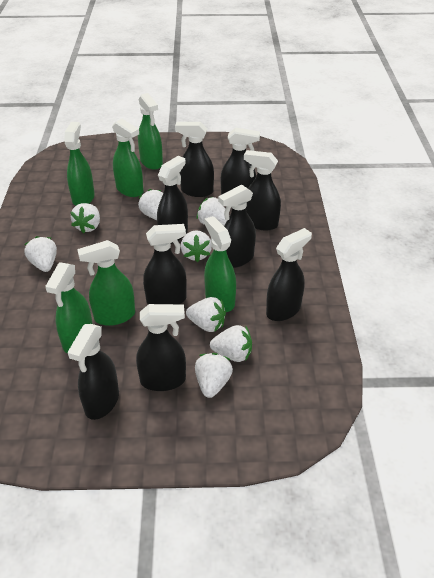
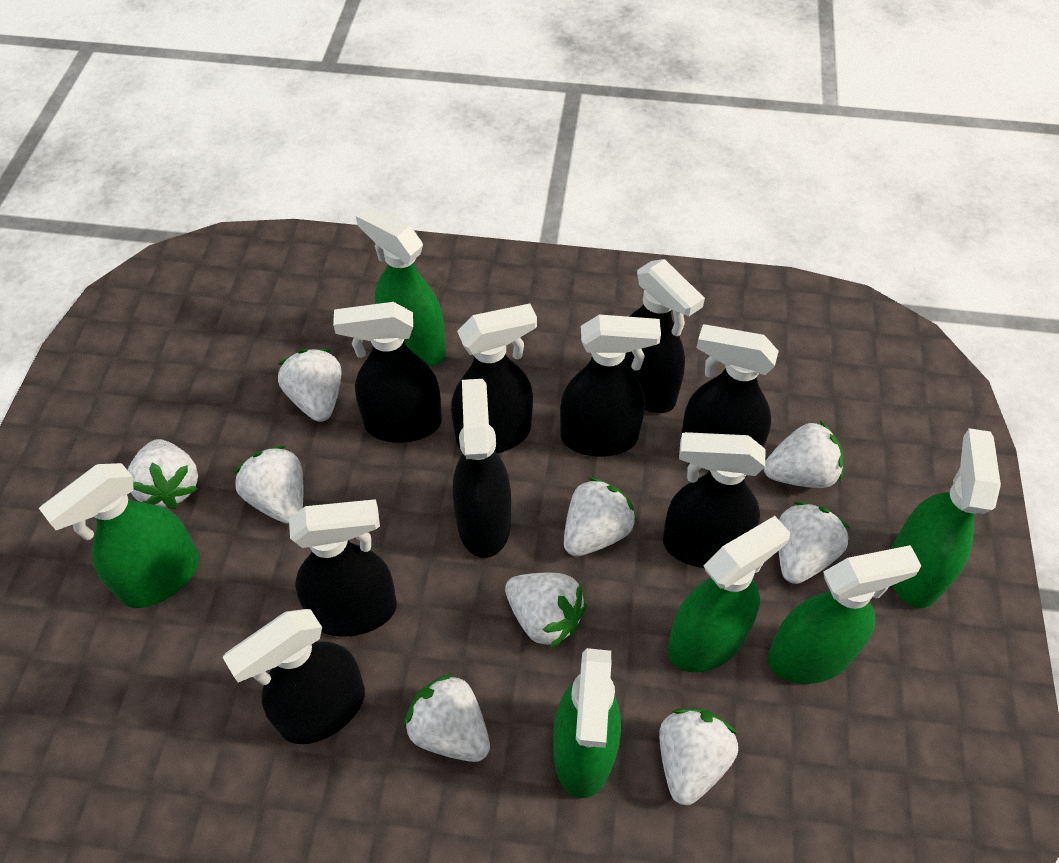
white strawberry: 8 -> 9

